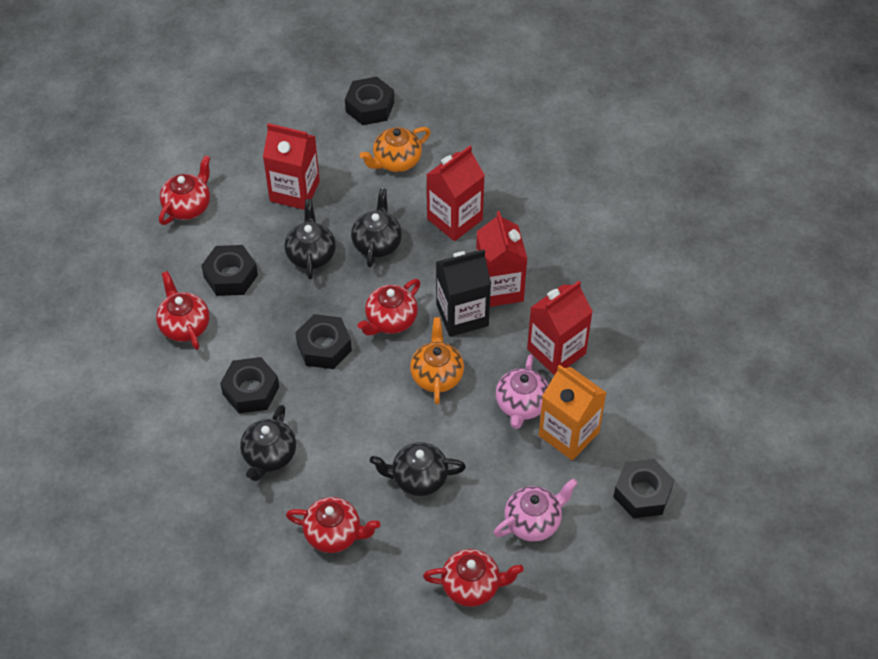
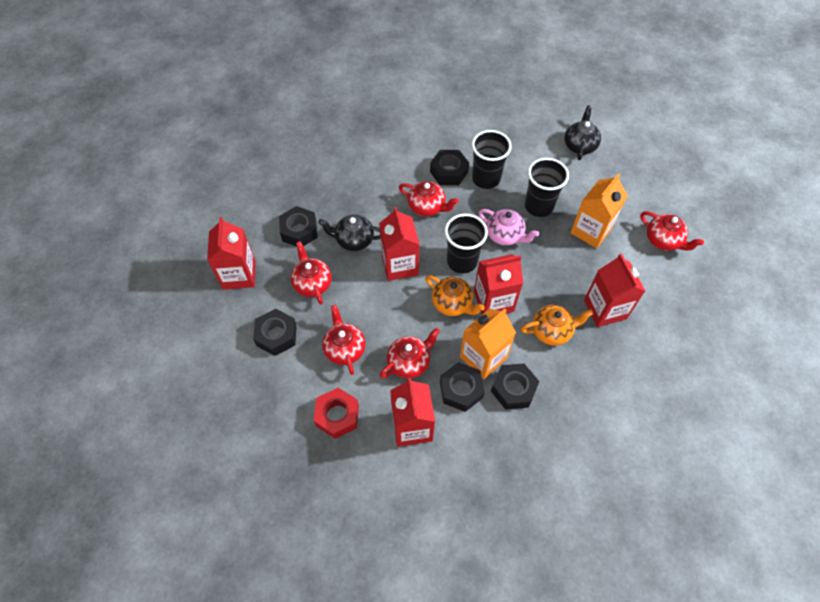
black carton: 1 -> 0
black cup: 0 -> 3
black teapot: 4 -> 2
orange carton: 1 -> 2
pink teapot: 2 -> 1
red carton: 4 -> 5
red nut: 0 -> 1

